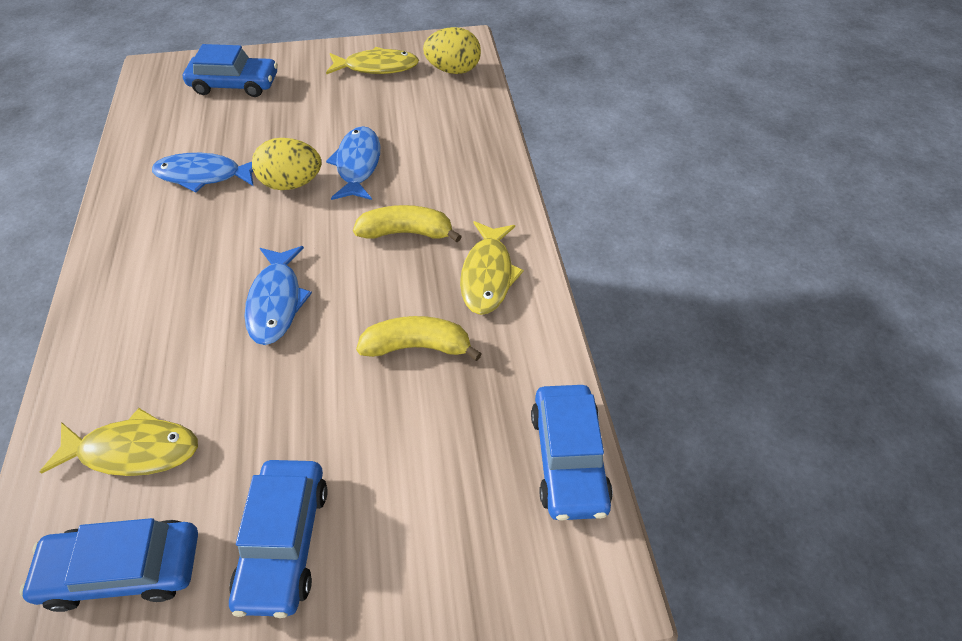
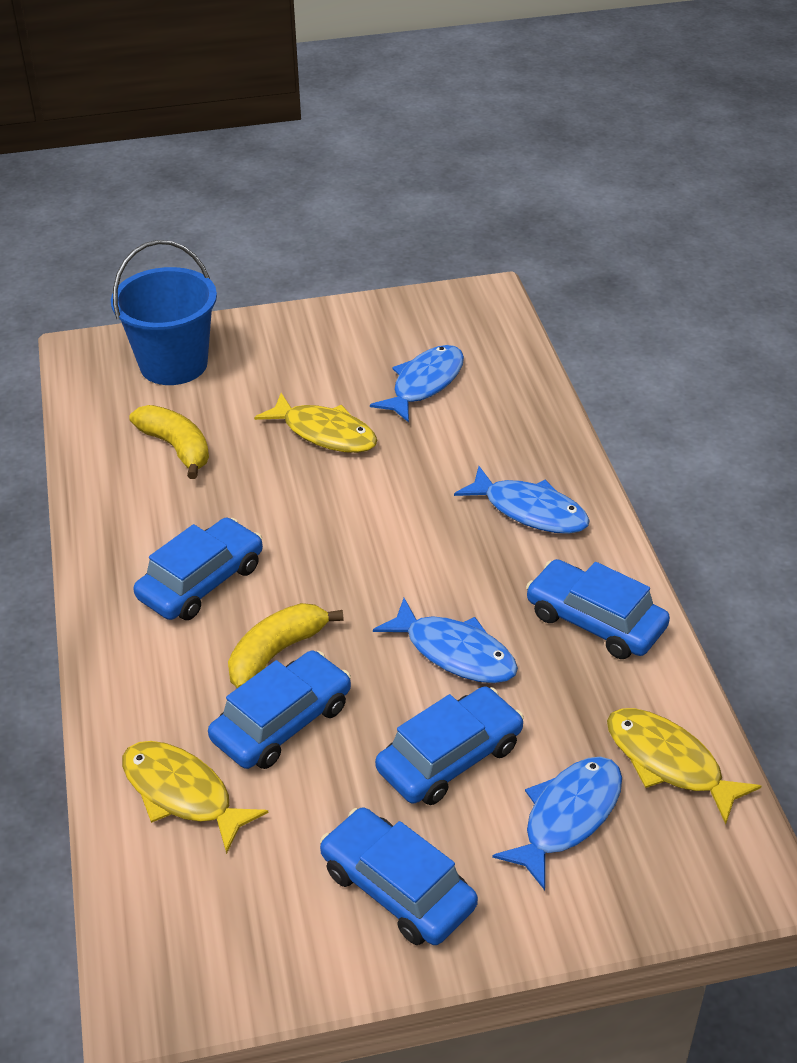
blue bucket: 0 -> 1
blue car: 4 -> 5
blue fish: 3 -> 4
yellow egg: 2 -> 0

